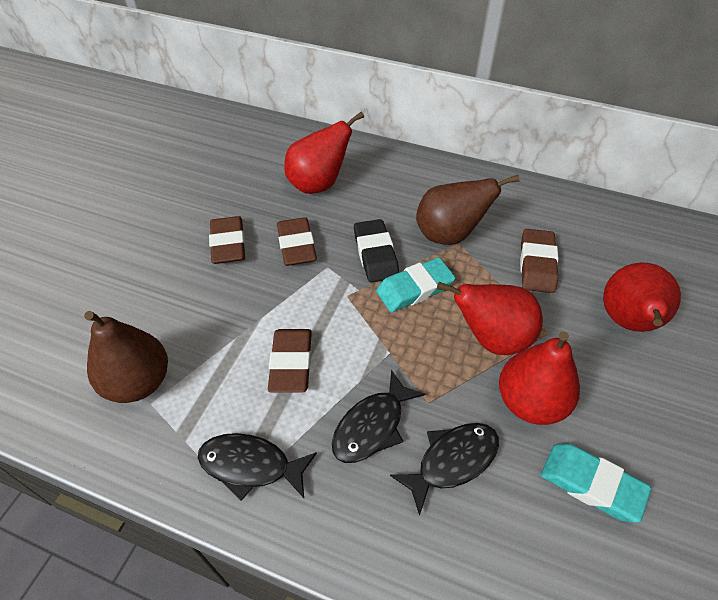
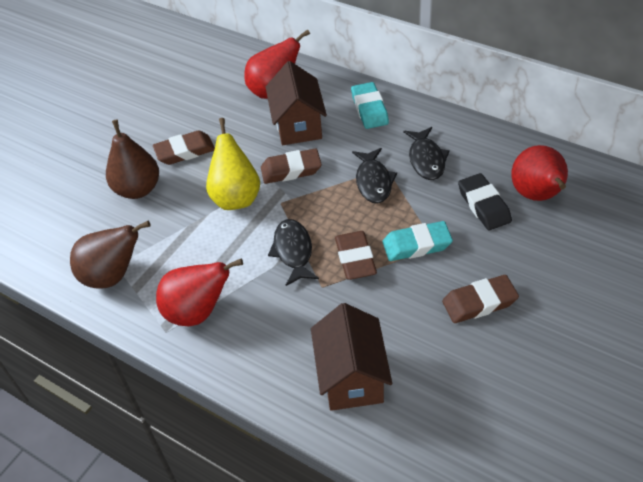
brown house: 0 -> 2
red pear: 4 -> 3
yellow pear: 0 -> 1

